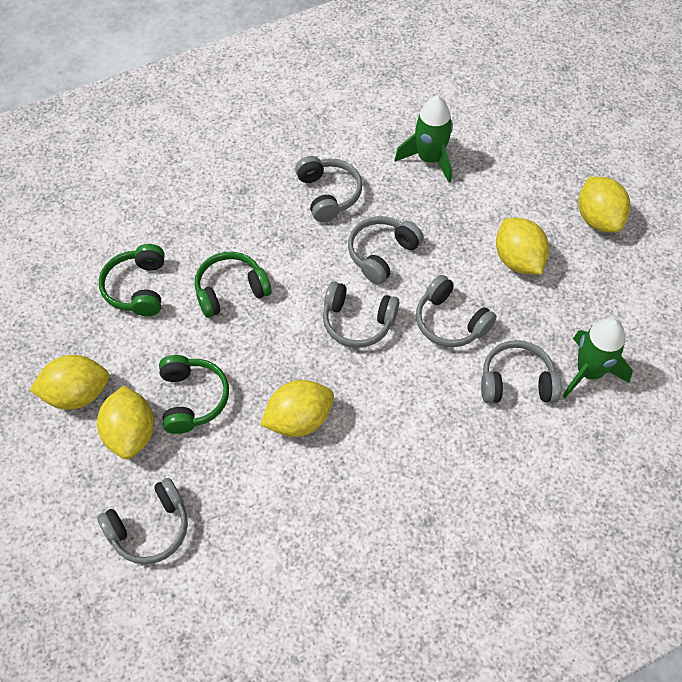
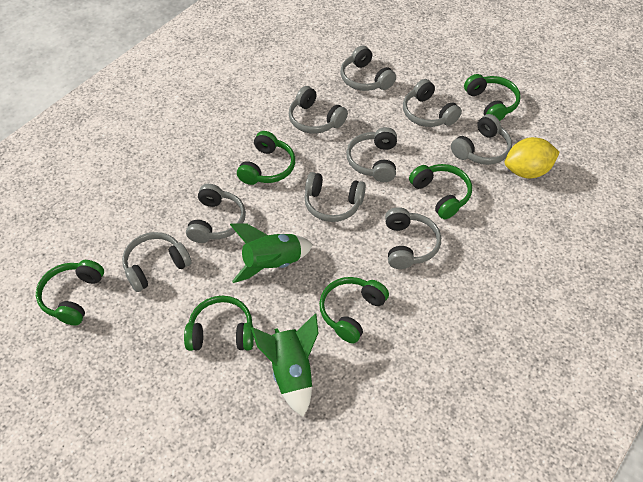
green headphones: 3 -> 6
grey headphones: 6 -> 9
yellow lemon: 5 -> 1

